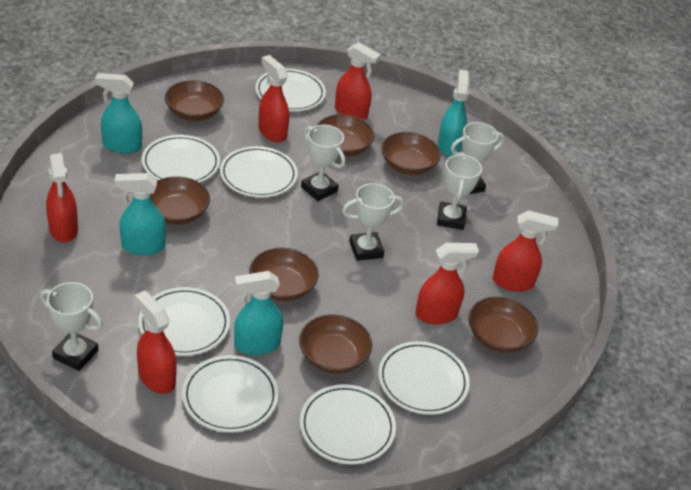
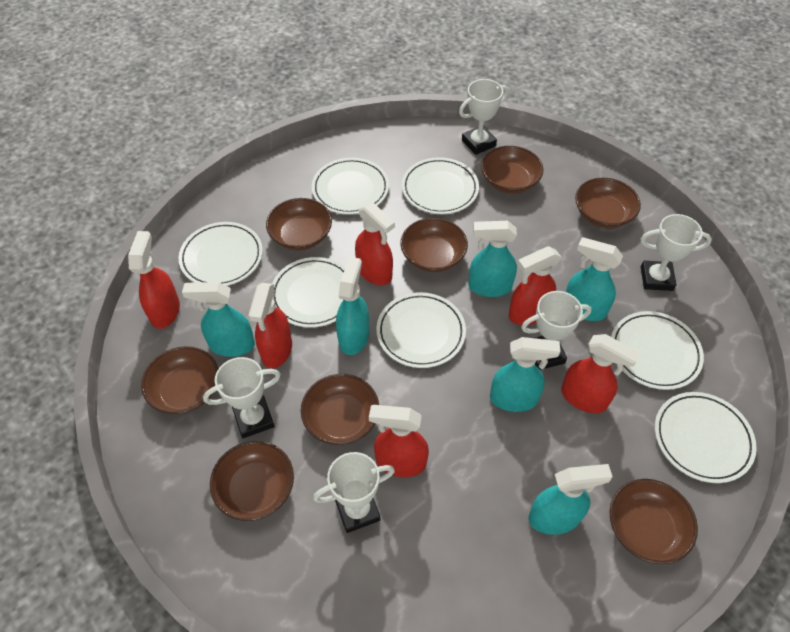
brown bowl: 7 -> 8
turquoise spray bottle: 4 -> 6

